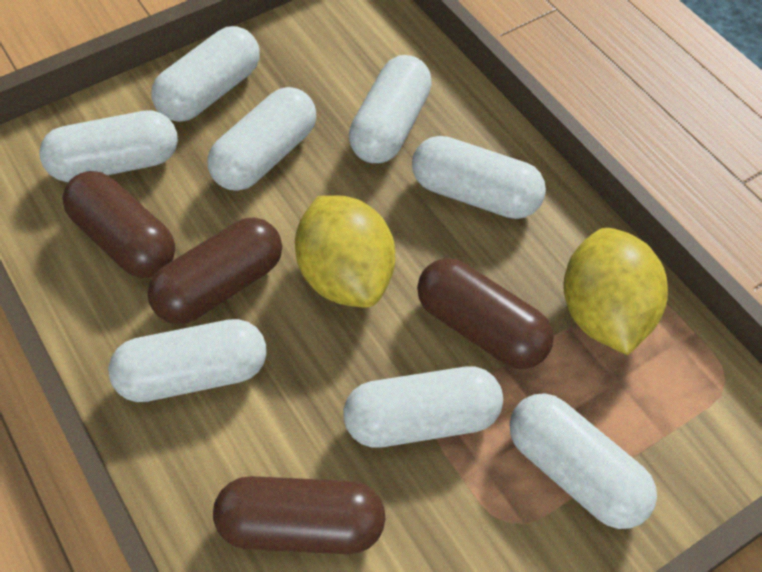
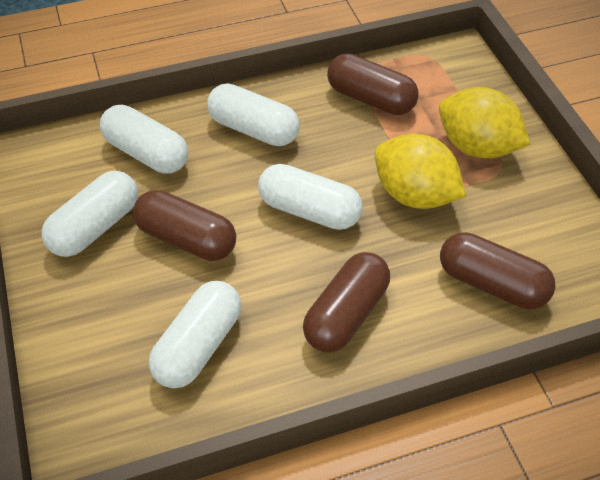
white capsule: 8 -> 5

